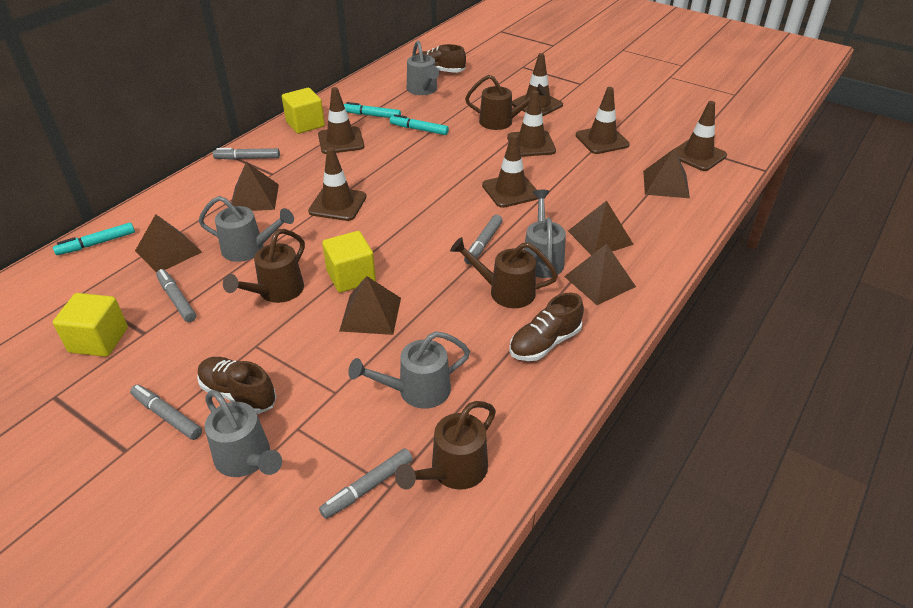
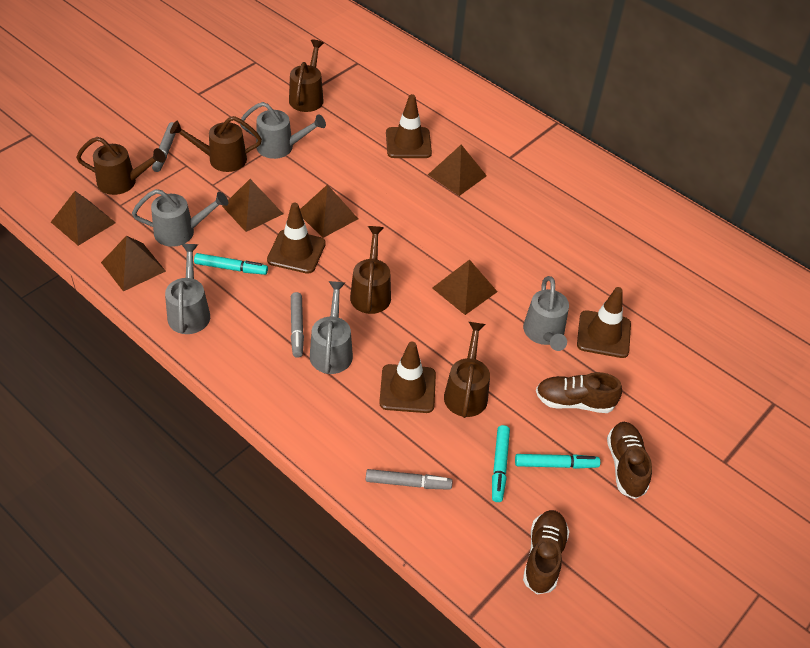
brown traffic cone: 7 -> 4
brown watering can: 4 -> 5
grey marker: 5 -> 3
yellow cube: 3 -> 0

